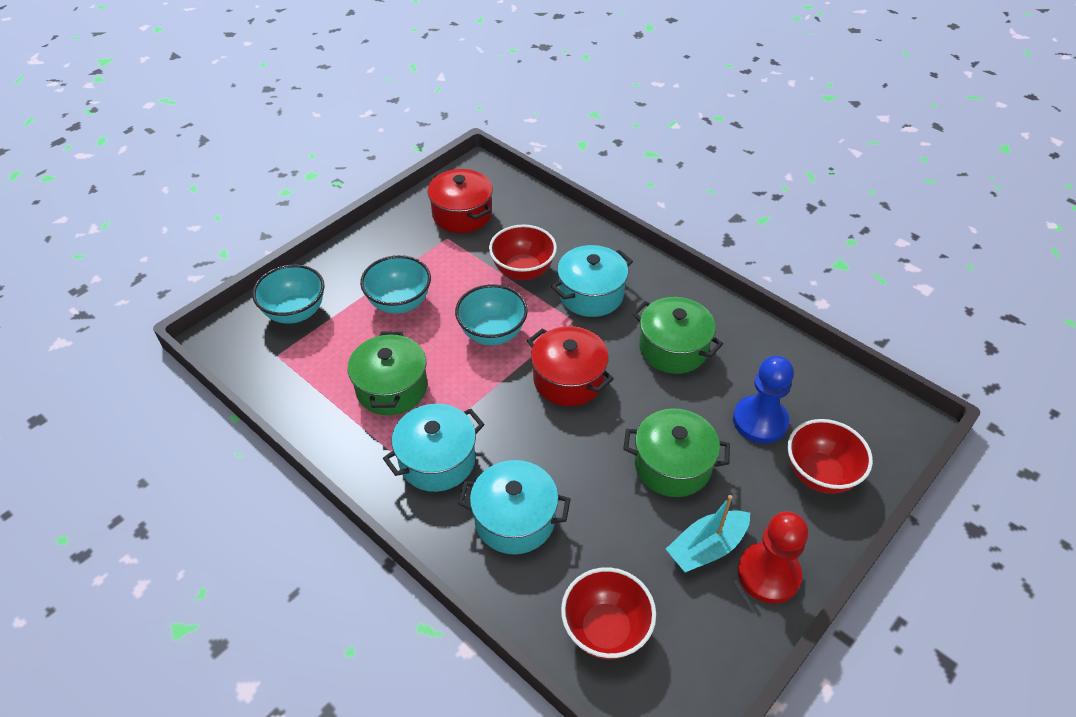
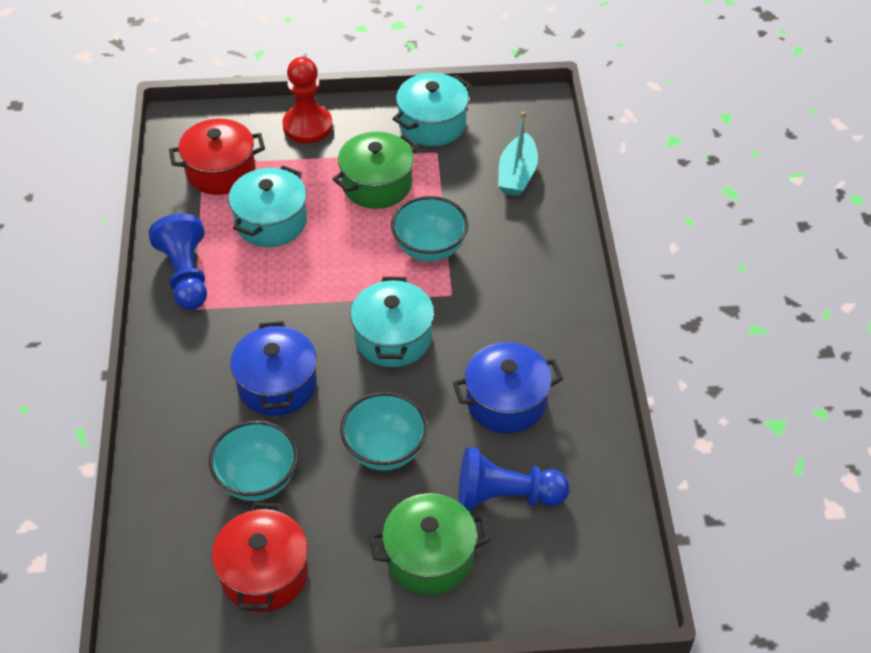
blue pawn: 1 -> 2
blue pot: 0 -> 2
green pot: 3 -> 2
red bowl: 3 -> 0

